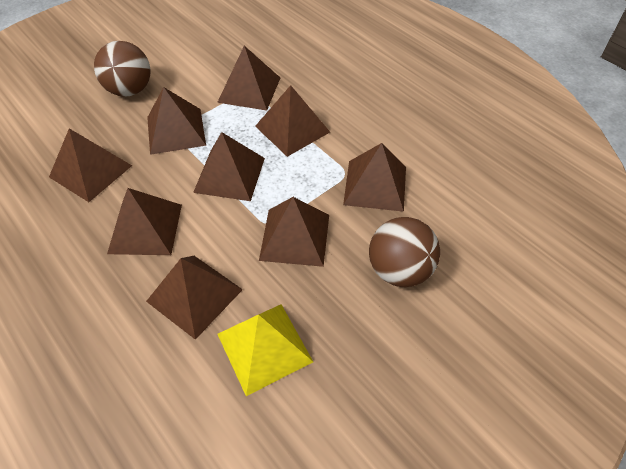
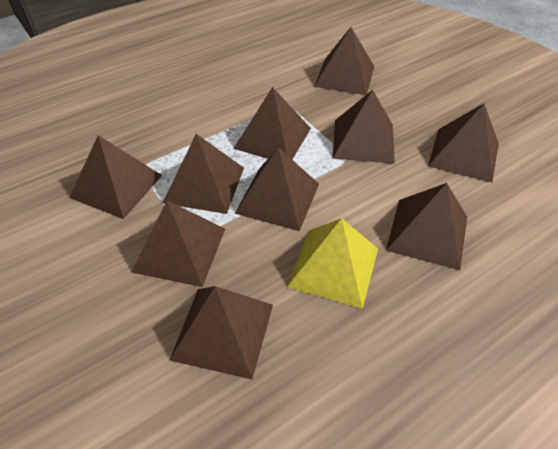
brown ball: 2 -> 0
brown pyramid: 9 -> 10

